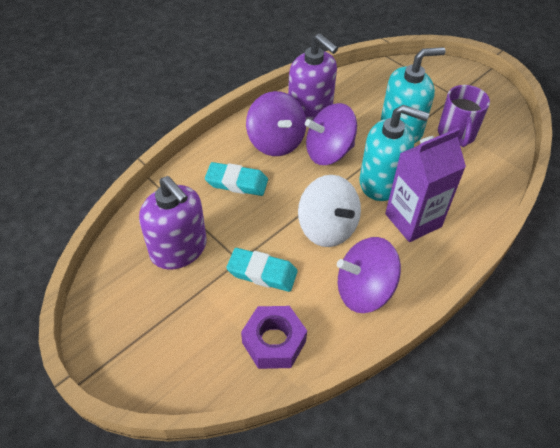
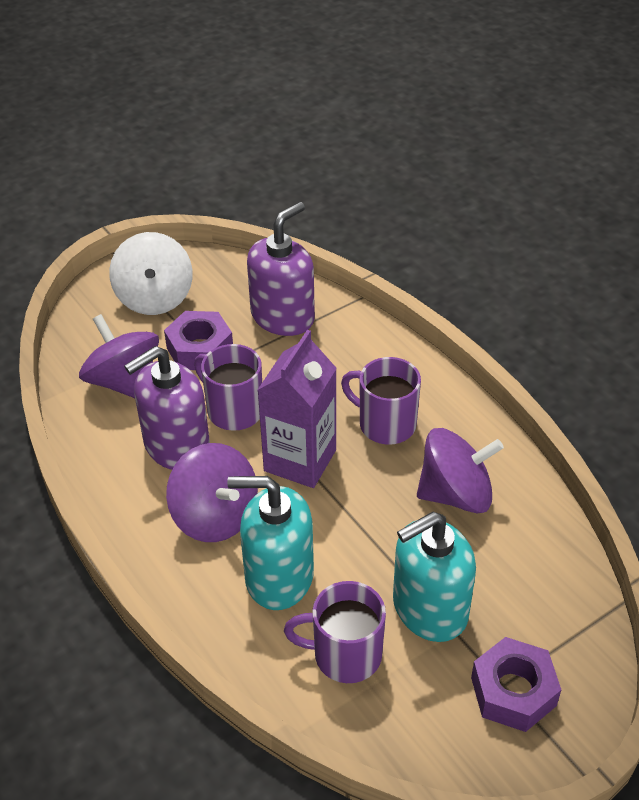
purple mug: 1 -> 3
purple nut: 1 -> 2
turquoise eraser: 2 -> 0

